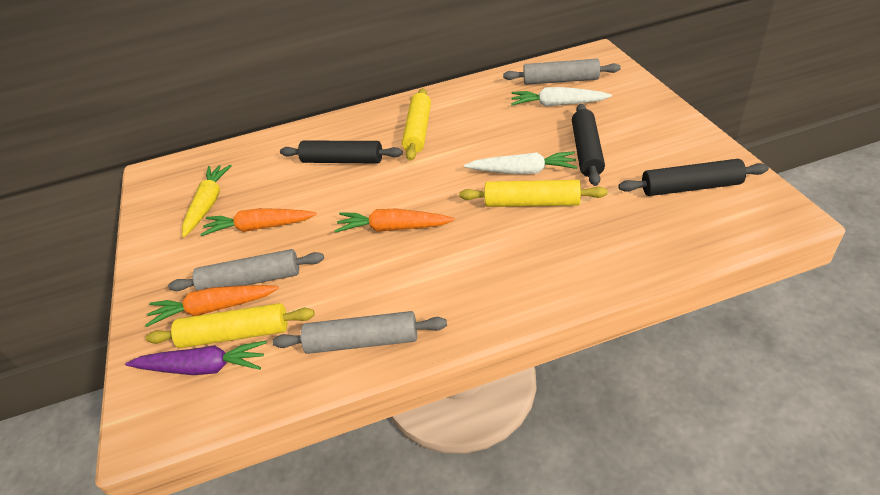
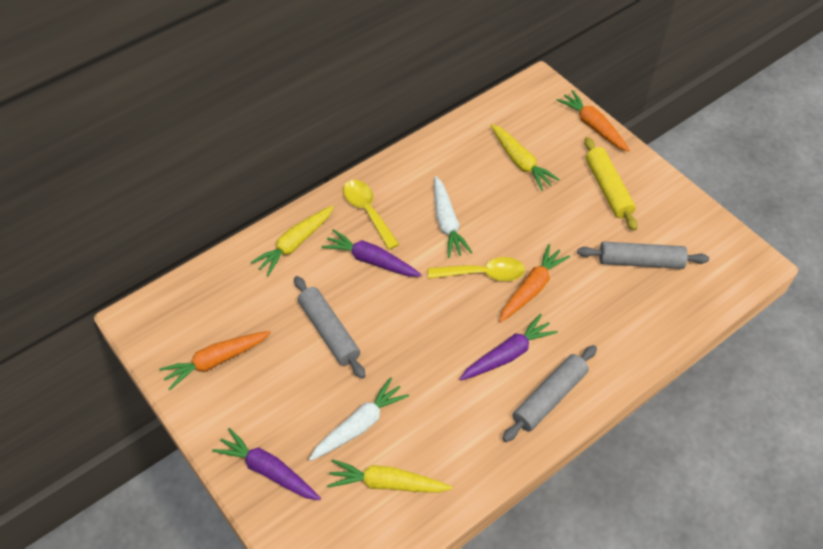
black rolling pin: 3 -> 0
purple carrot: 1 -> 3
yellow carrot: 1 -> 3
yellow rolling pin: 3 -> 1
yellow spoon: 0 -> 2

